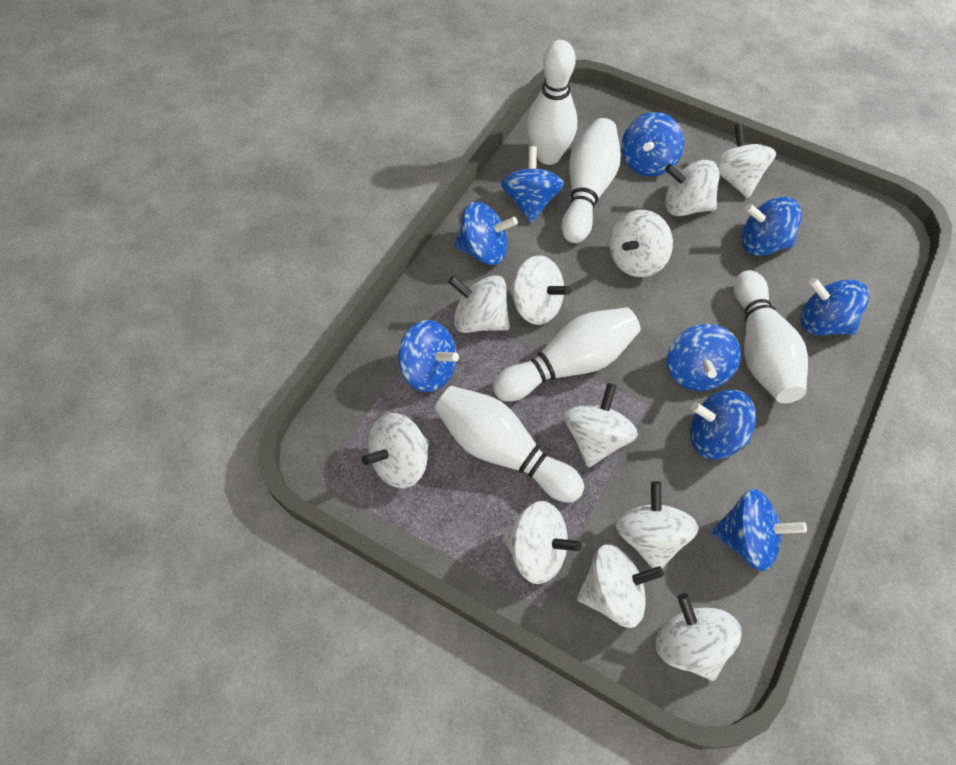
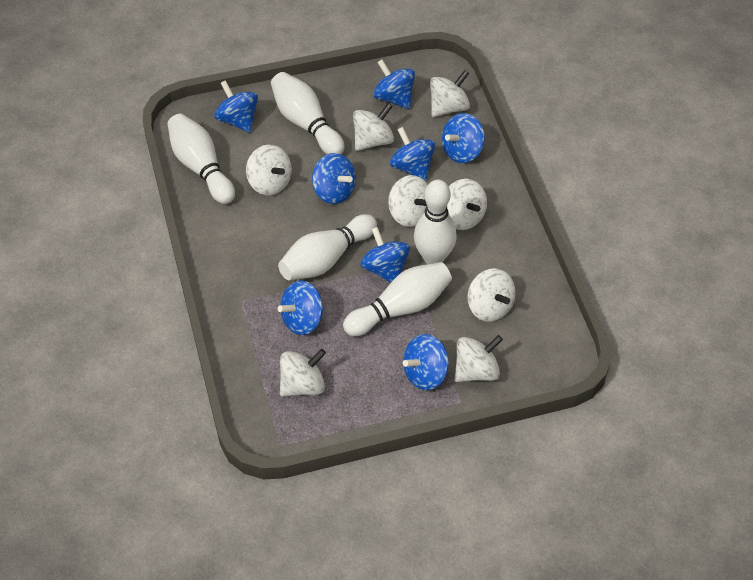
blue spinning top: 9 -> 8
white spinning top: 11 -> 8

